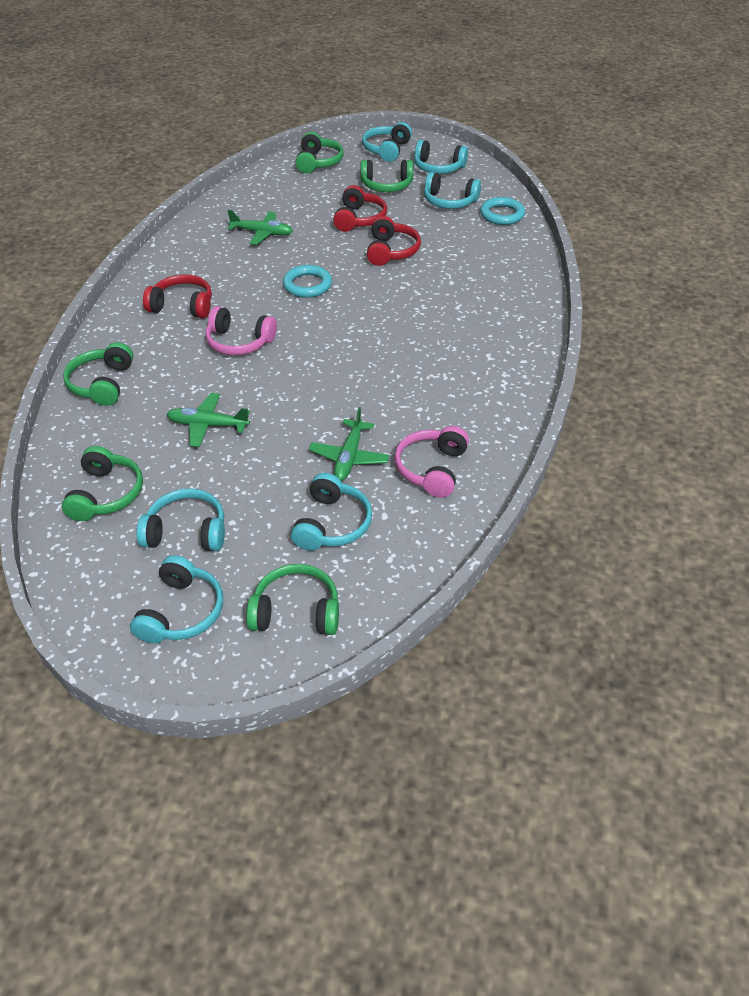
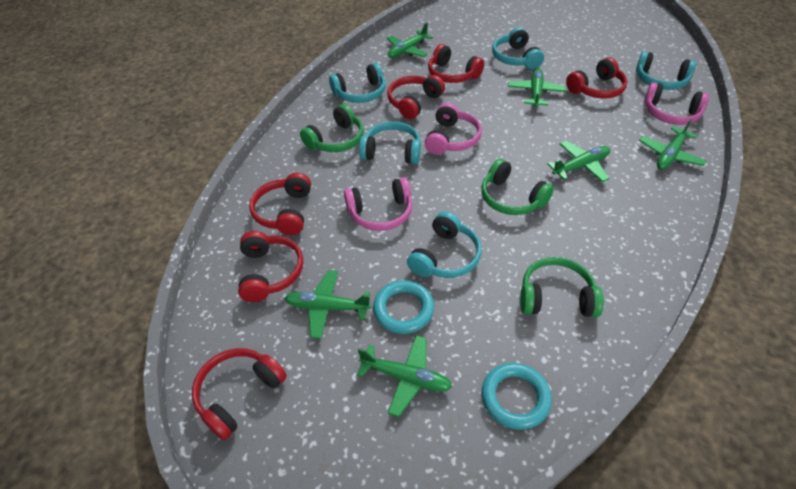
green headphones: 5 -> 3
green plane: 3 -> 6
pink headphones: 2 -> 3
red headphones: 3 -> 6
turquoise headphones: 6 -> 5

